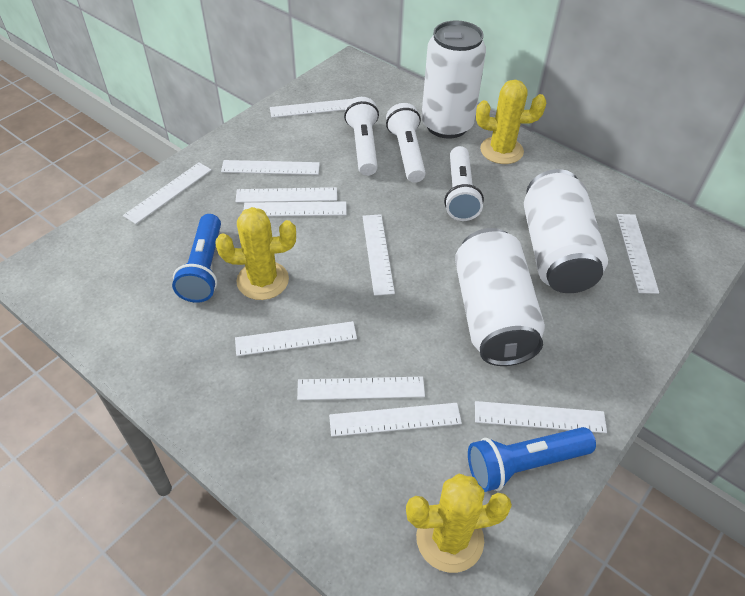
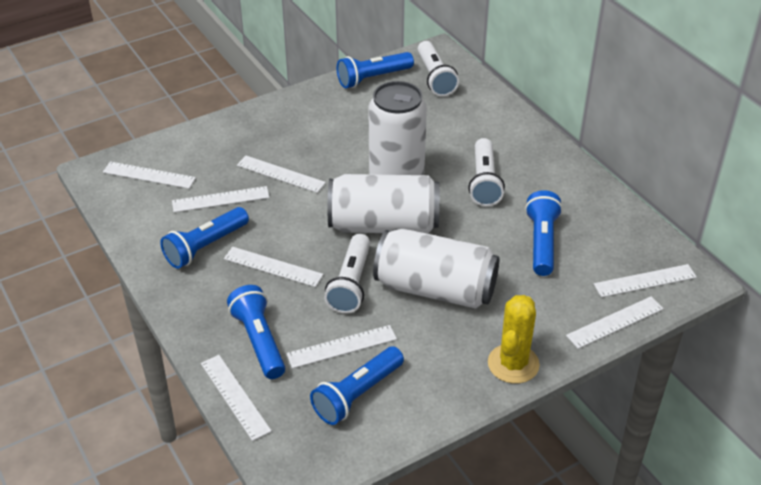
blue flashlight: 2 -> 5
white ruler: 11 -> 8
yellow cactus: 3 -> 1

